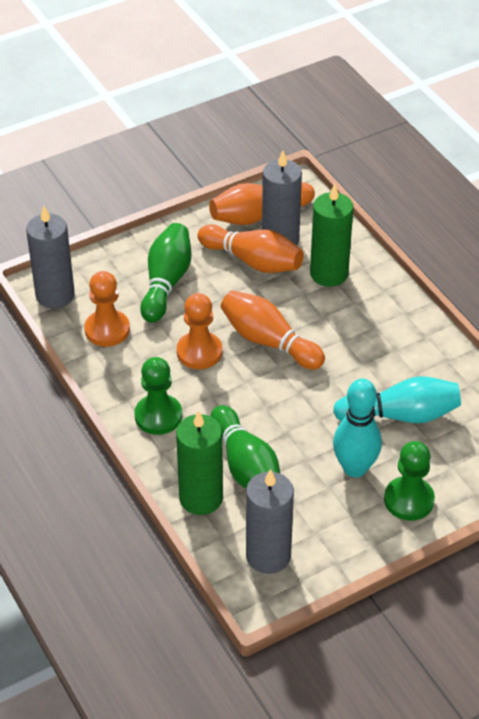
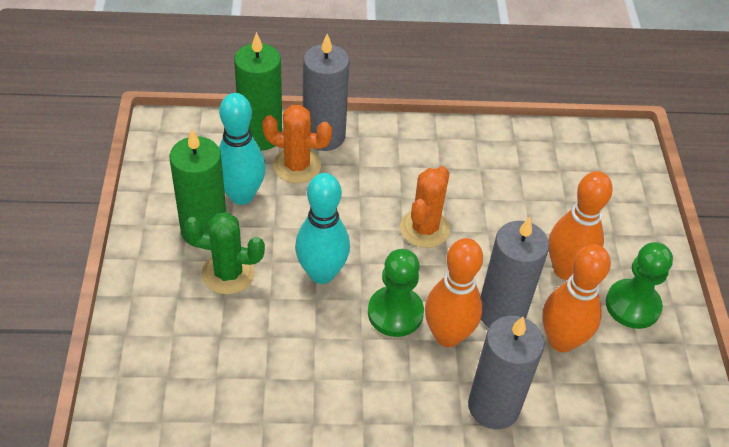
green bowling pin: 2 -> 0
green cactus: 0 -> 1
orange cactus: 0 -> 2
orange pawn: 2 -> 0

